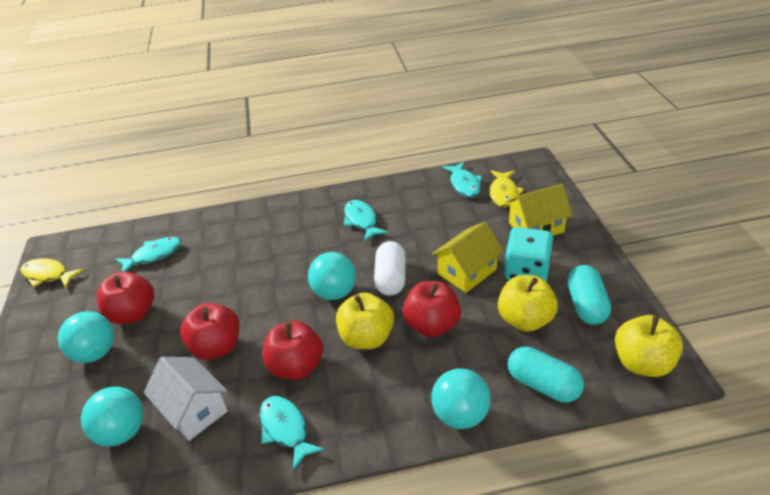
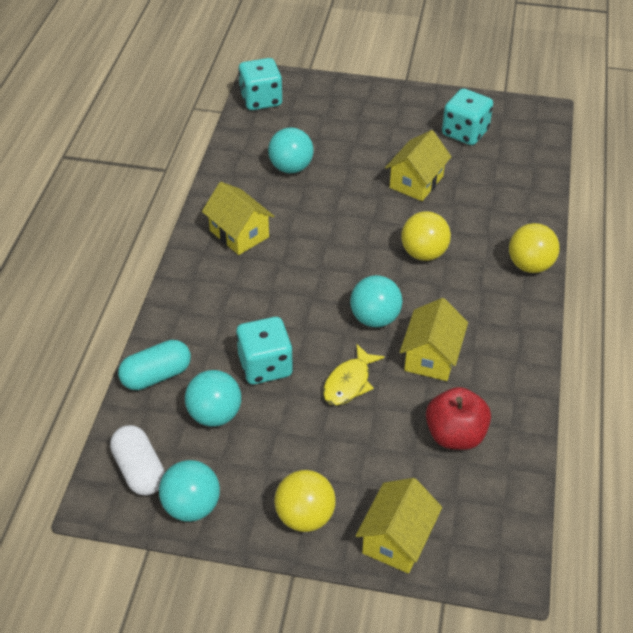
red apple: 4 -> 1
turquoise capsule: 2 -> 1
turquoise dice: 1 -> 3
turquoise fish: 4 -> 0
white house: 1 -> 0
yellow apple: 3 -> 0
yellow ball: 0 -> 3
yellow fish: 2 -> 1
yellow house: 2 -> 4

